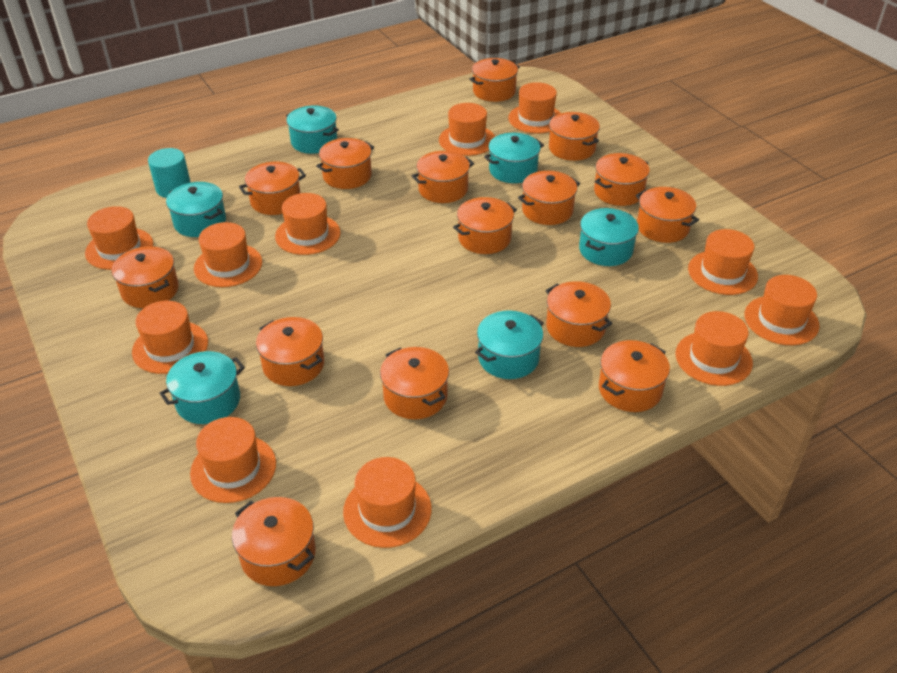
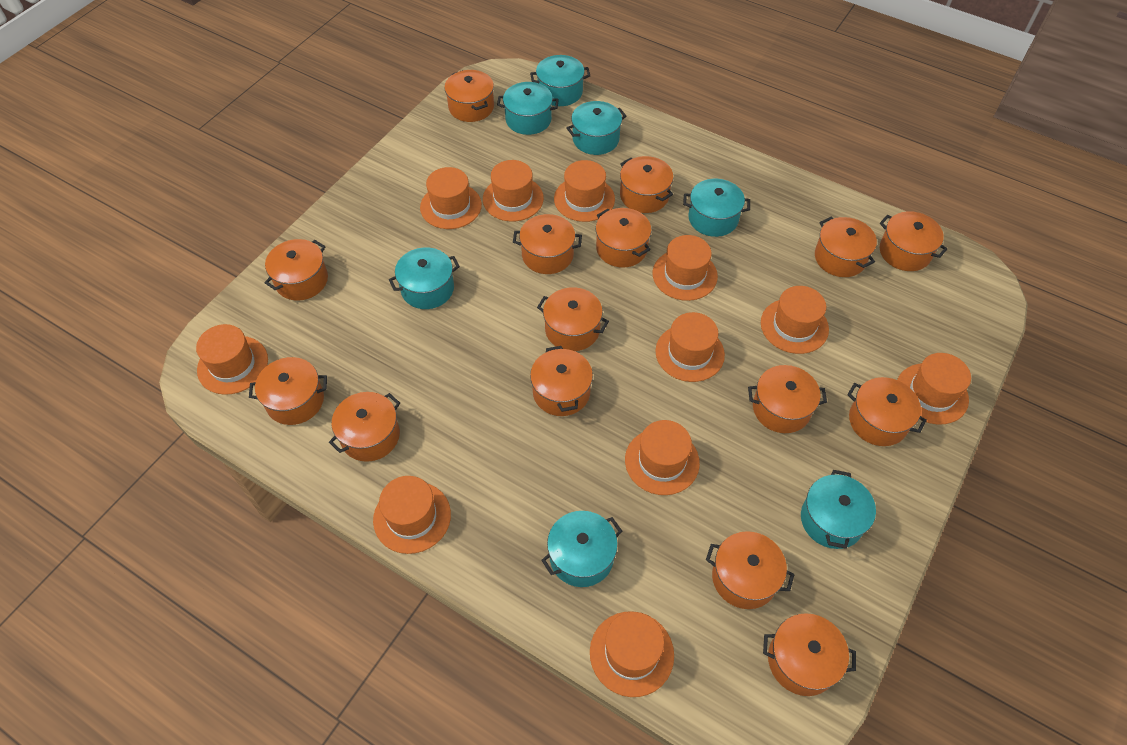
turquoise cylinder: 1 -> 0
turquoise pot: 6 -> 7

